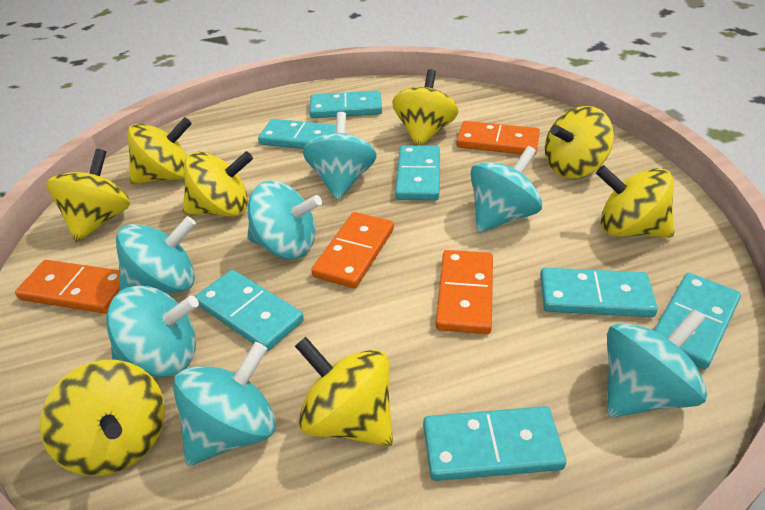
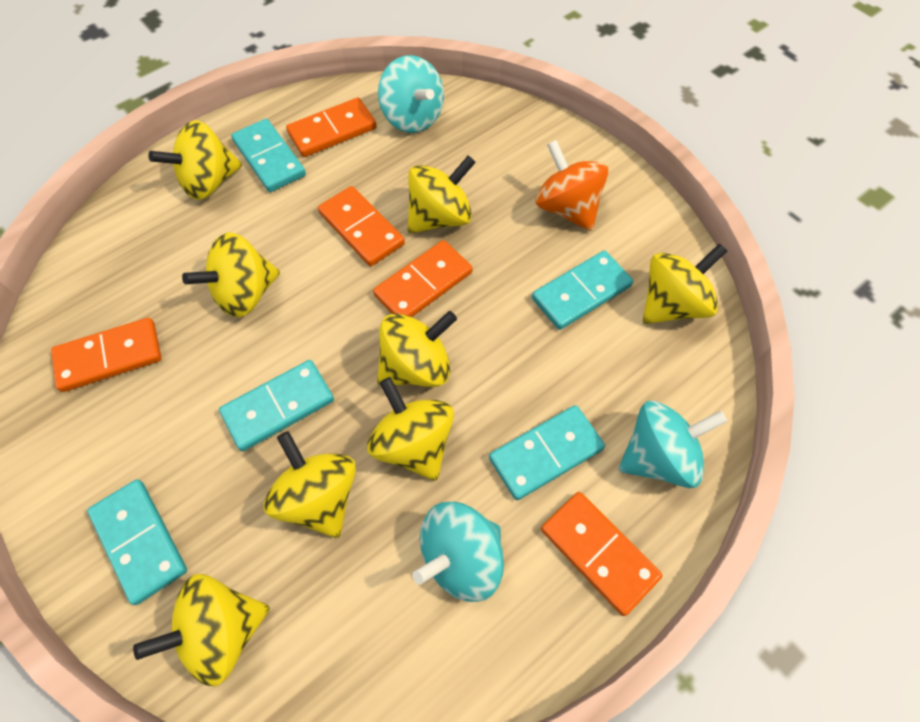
orange domino: 4 -> 5
orange spinning top: 0 -> 1
turquoise domino: 7 -> 5
turquoise spinning top: 7 -> 3

